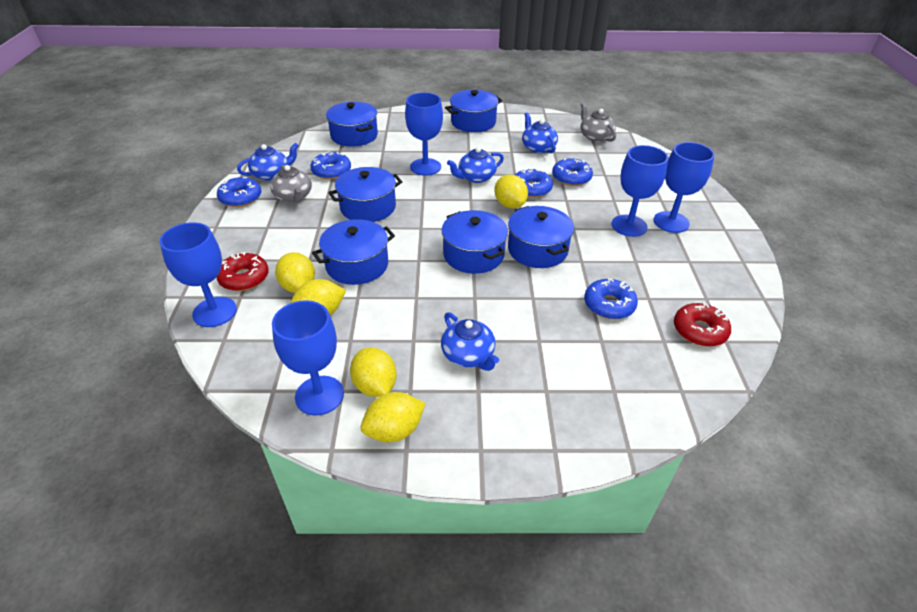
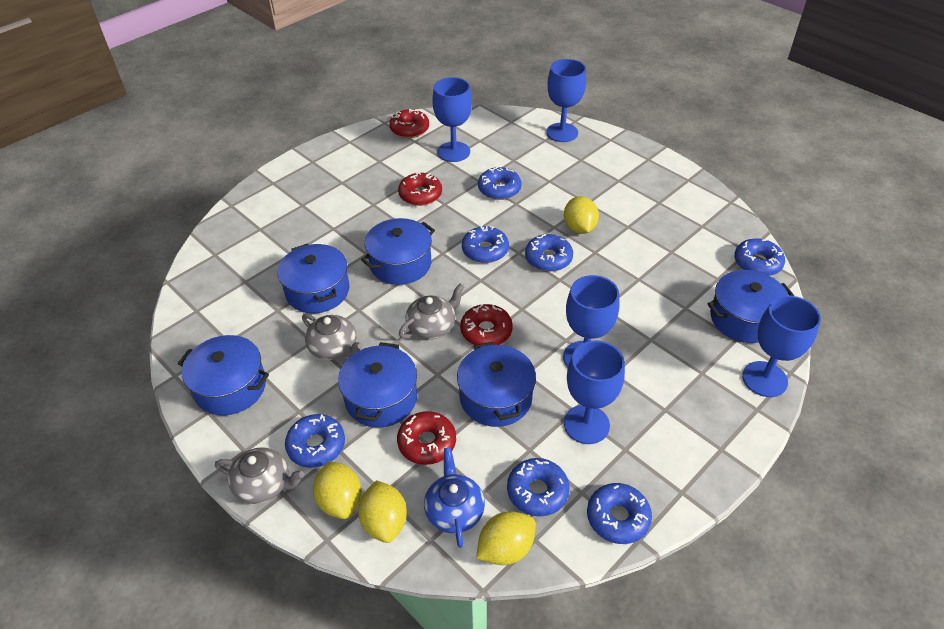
blue donut: 5 -> 7
blue teapot: 4 -> 1
grey teapot: 2 -> 3
red donut: 2 -> 4
yellow lemon: 5 -> 4

